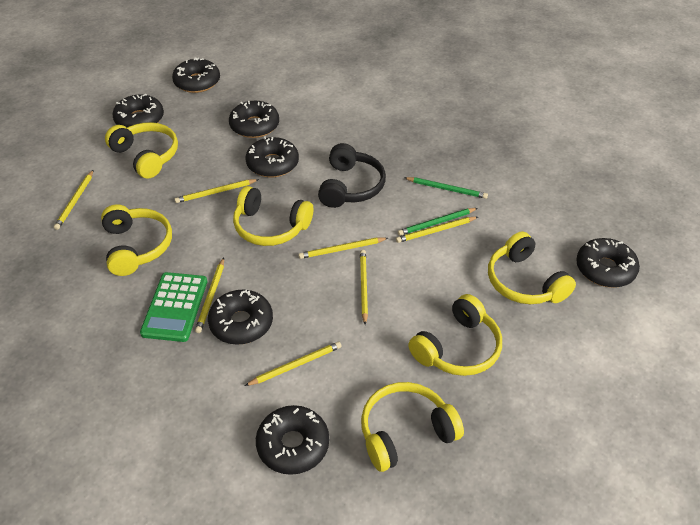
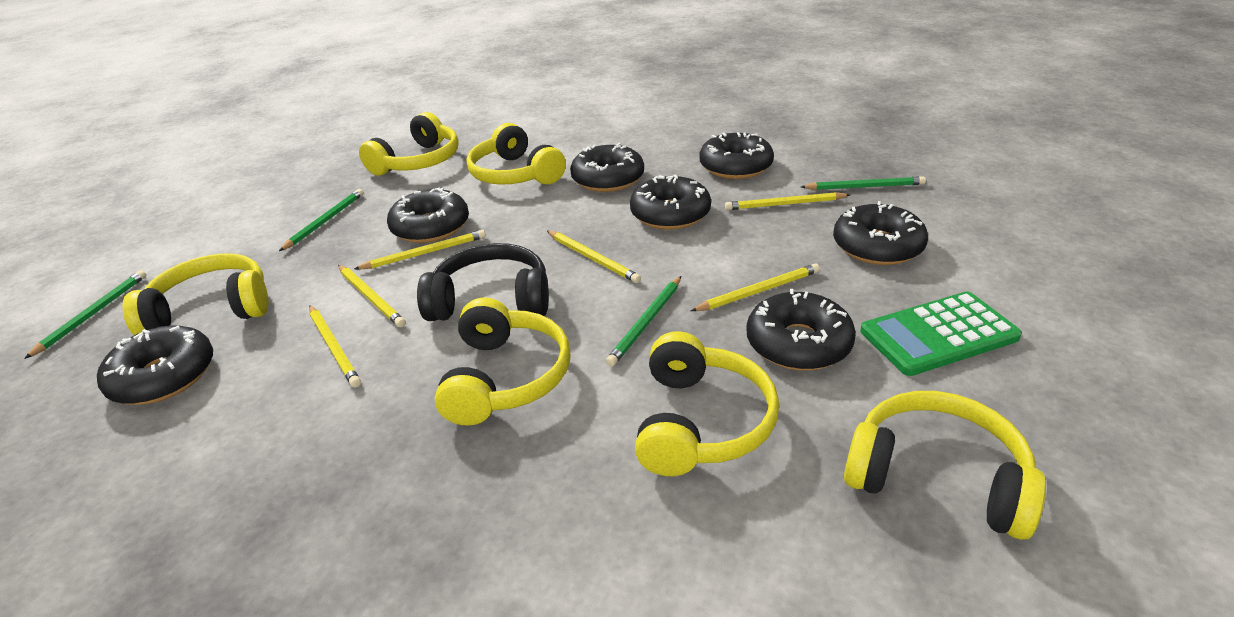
green pencil: 2 -> 4
yellow pencil: 7 -> 6

